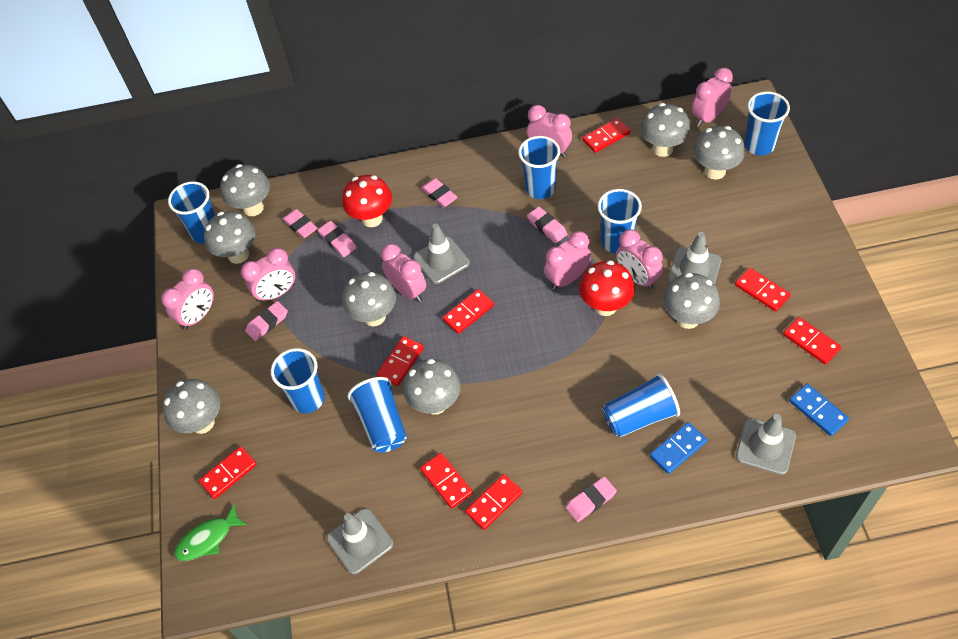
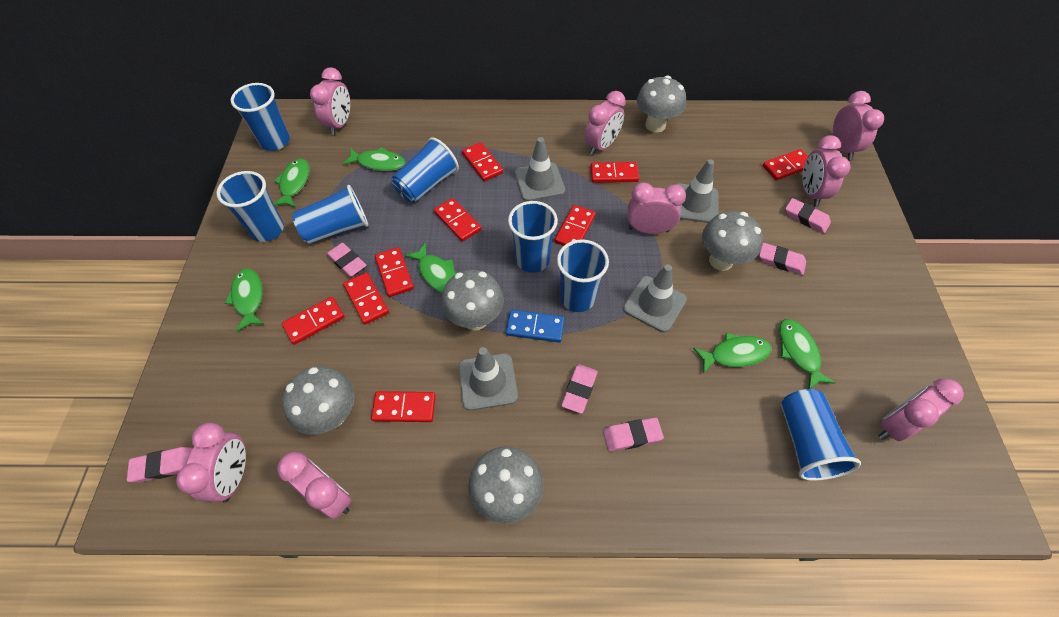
blue domino: 2 -> 1
green fish: 1 -> 6
grey mushroom: 8 -> 5
pink clock: 7 -> 8
red domino: 8 -> 9
red mushroom: 2 -> 0

